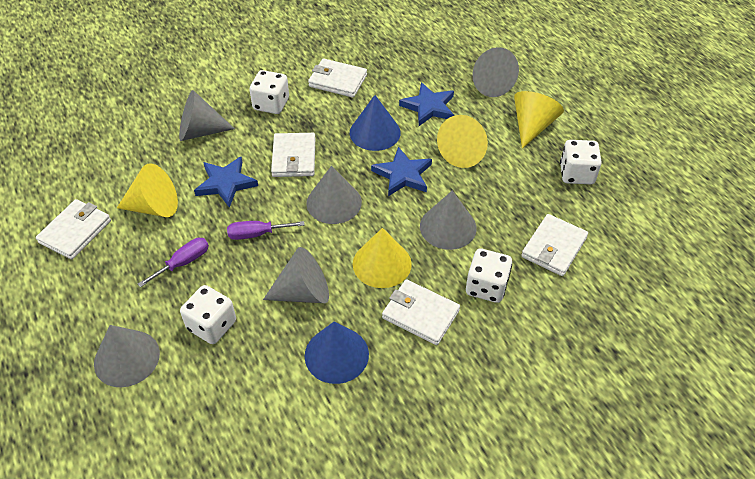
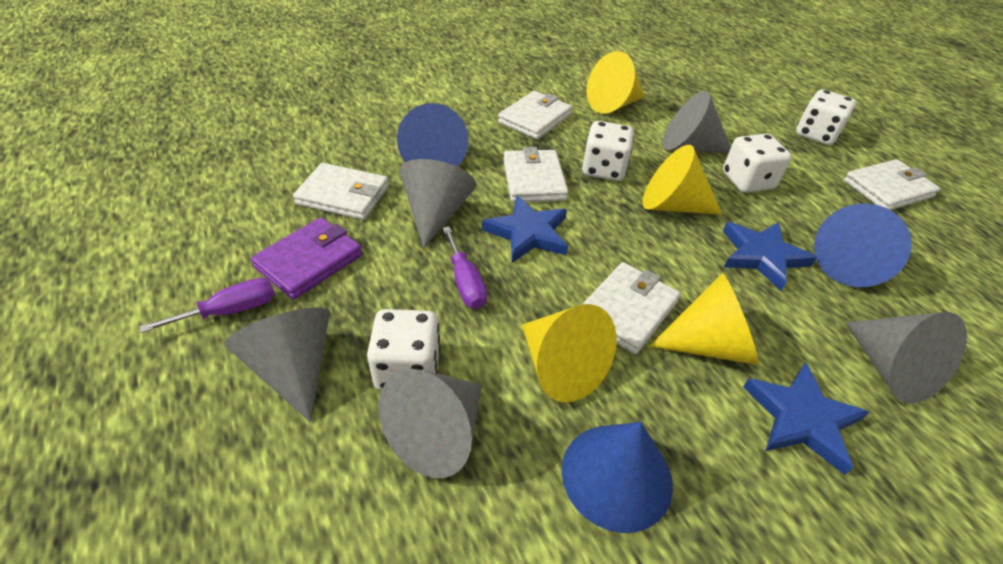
blue cone: 2 -> 3
grey cone: 6 -> 5
purple wallet: 0 -> 1

